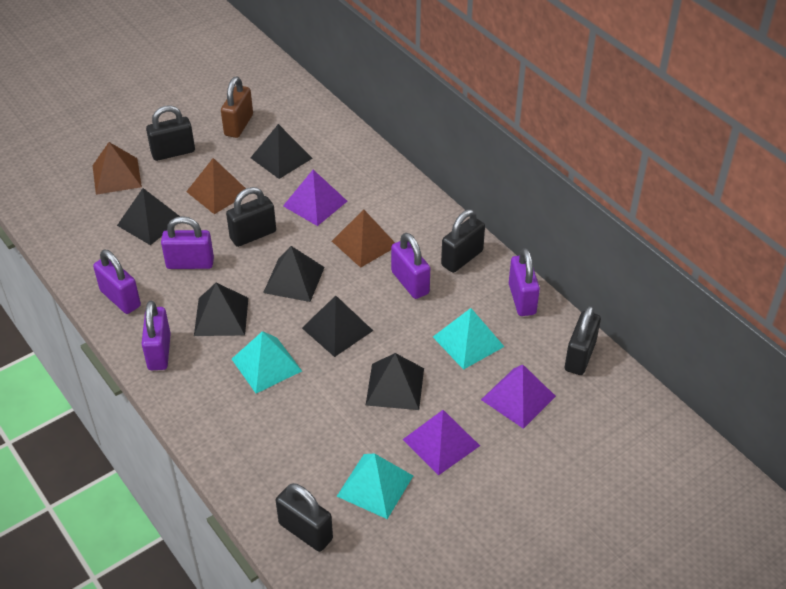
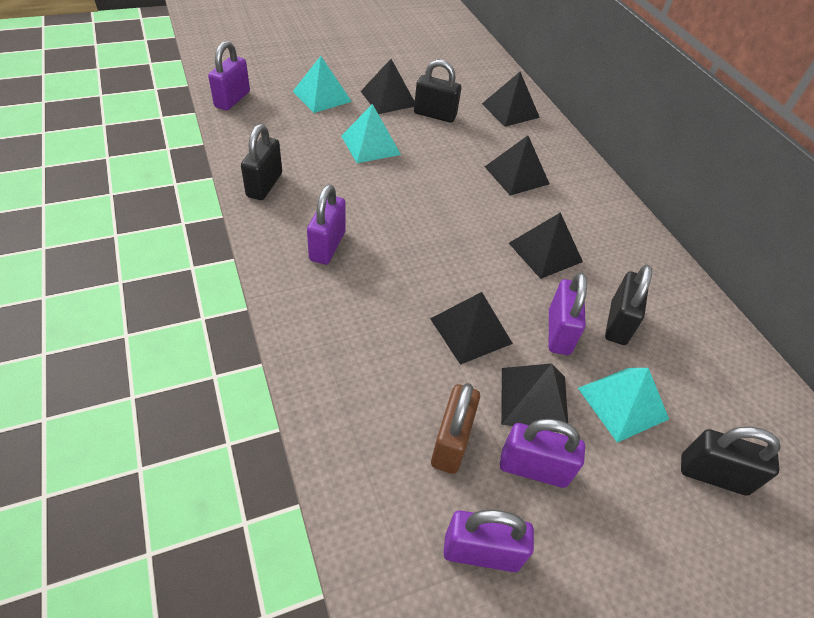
black padlock: 5 -> 4
brown pyramid: 3 -> 0
purple pyramid: 3 -> 0

